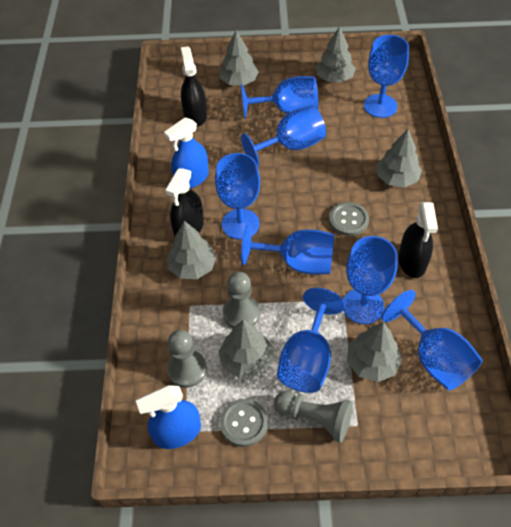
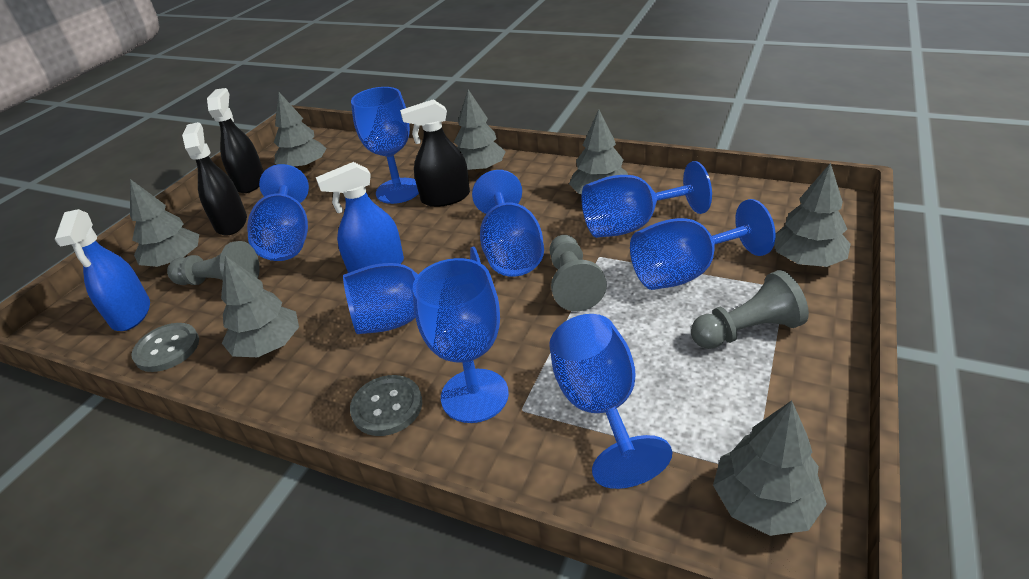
grey tree: 6 -> 7

